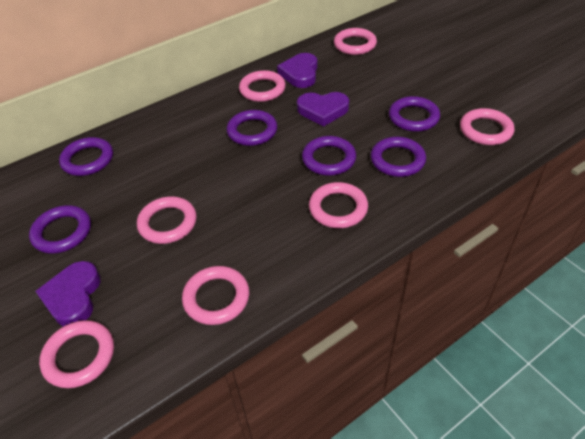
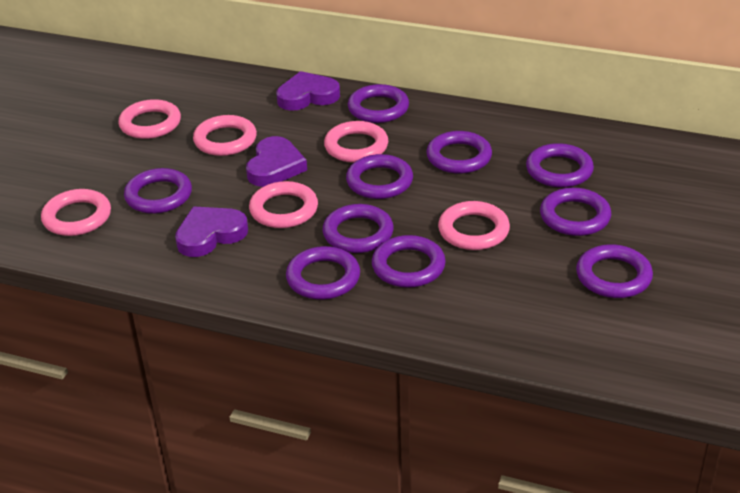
pink ring: 7 -> 6
purple ring: 6 -> 10

